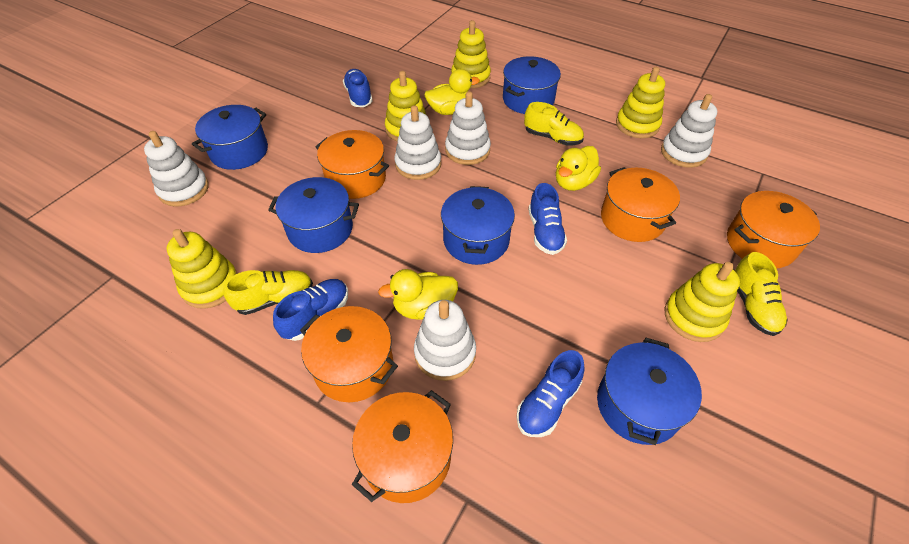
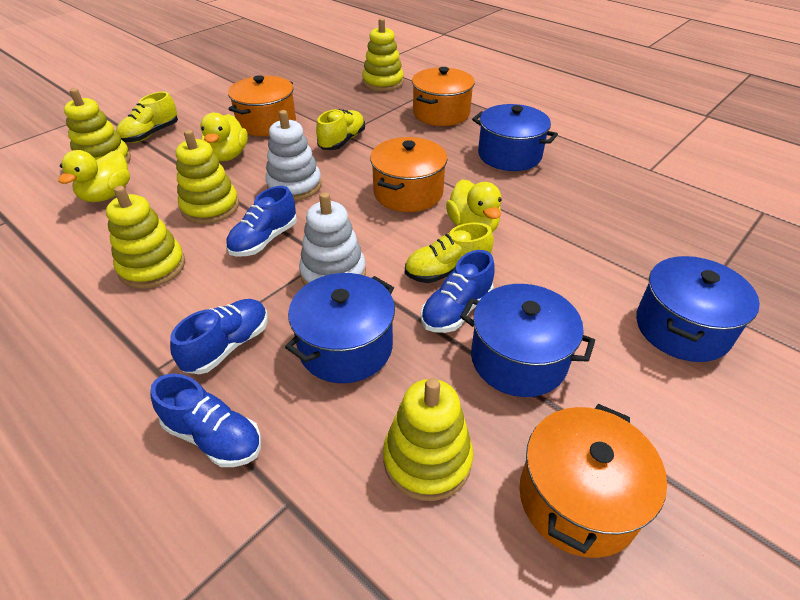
blue pot: 5 -> 4
orange pot: 5 -> 4
white stacking toy: 5 -> 2

